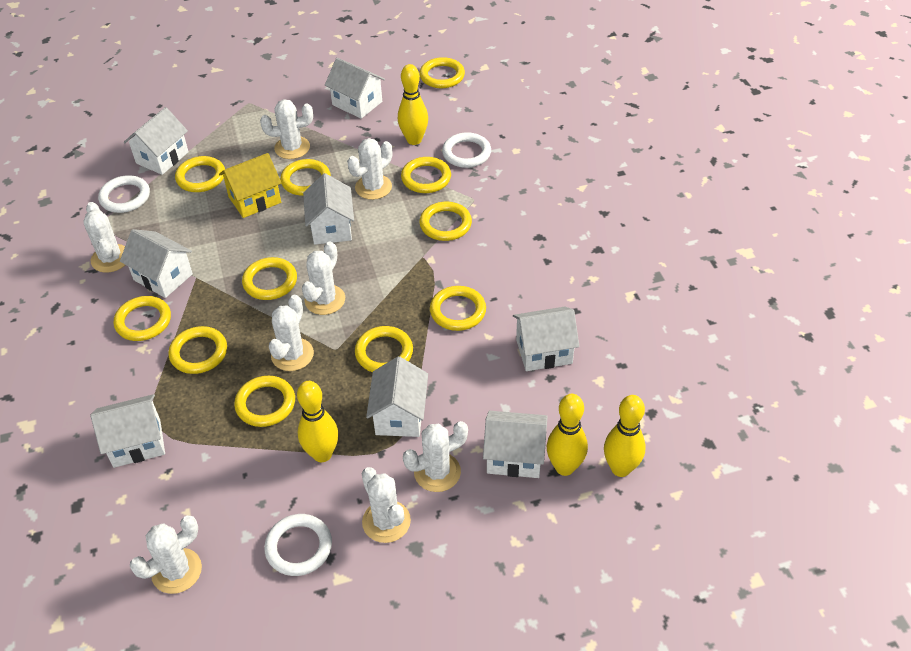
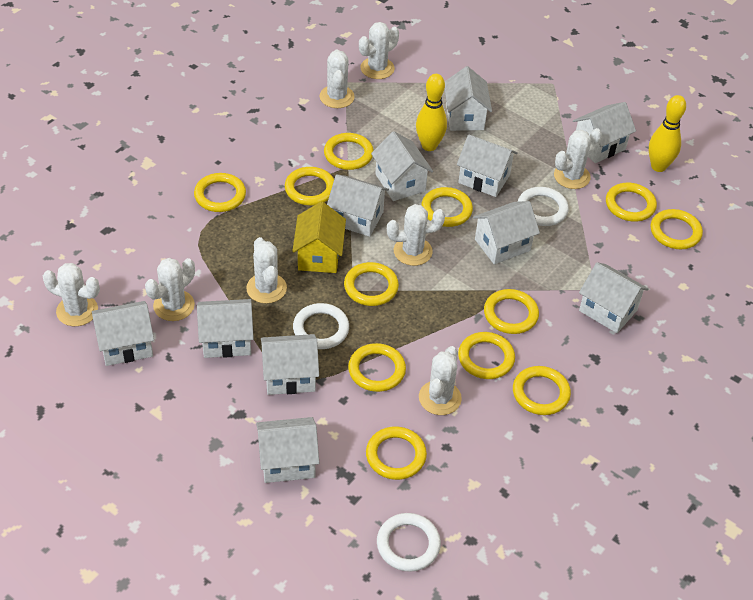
white house: 8 -> 11
yellow bowling pin: 4 -> 2
yellow ring: 11 -> 12

